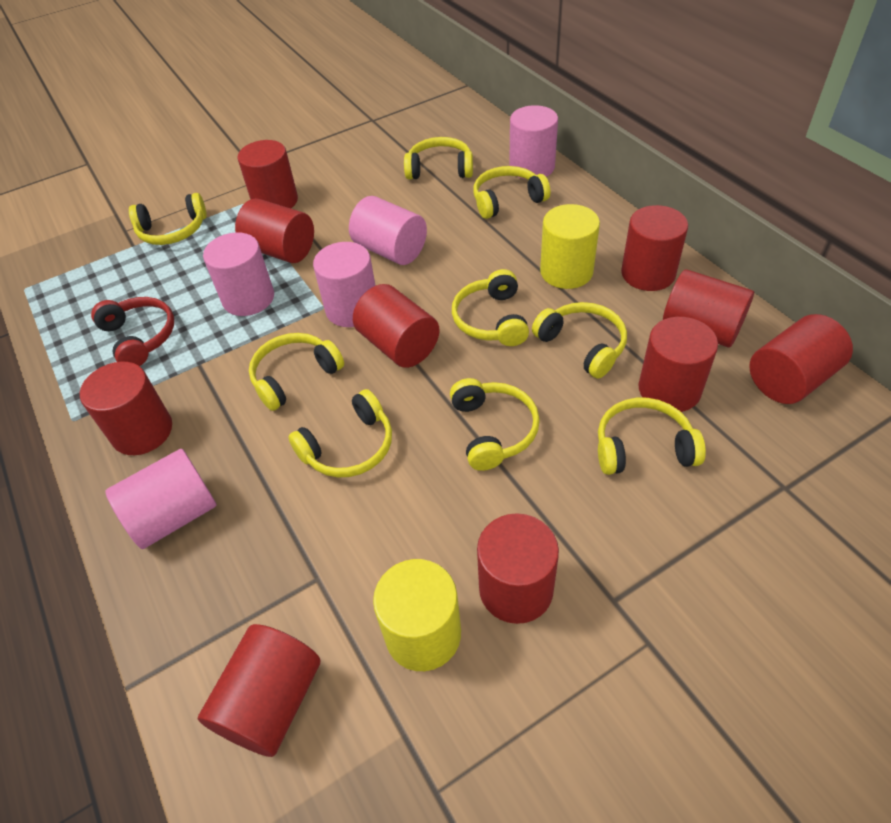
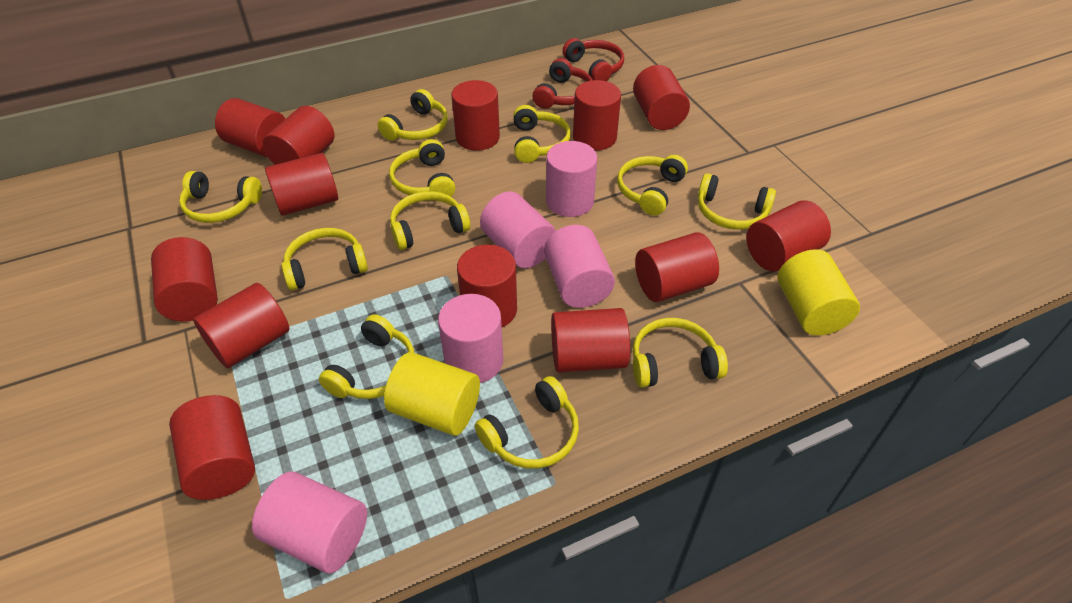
red cylinder: 10 -> 13
red headphones: 1 -> 2
yellow headphones: 9 -> 11

